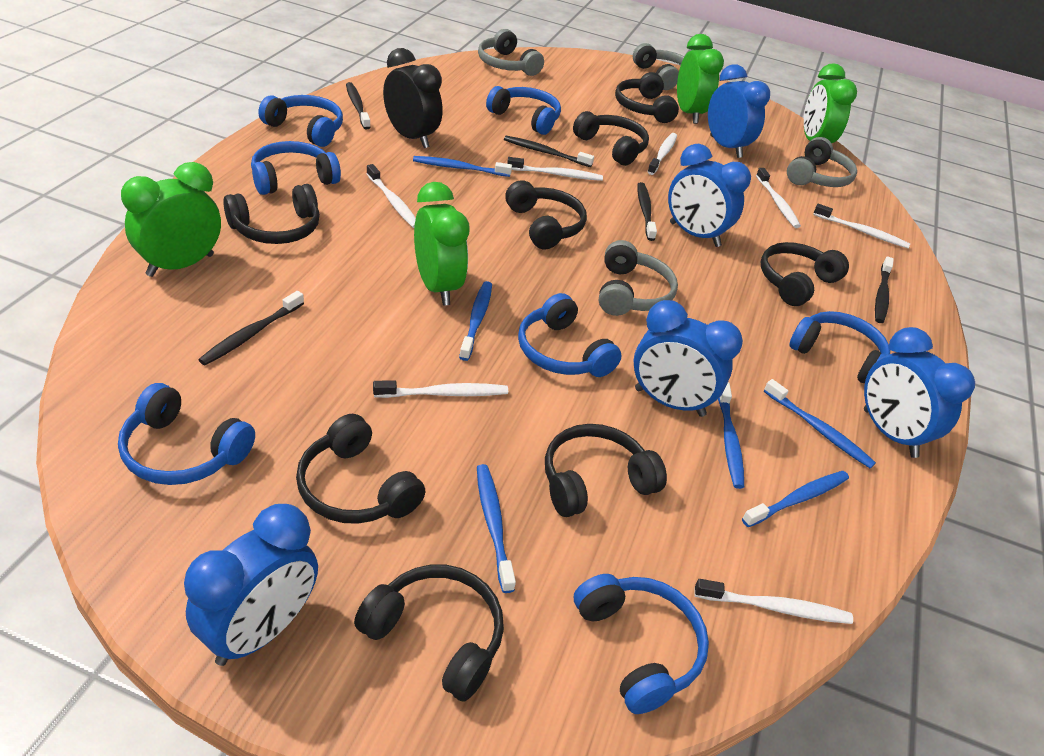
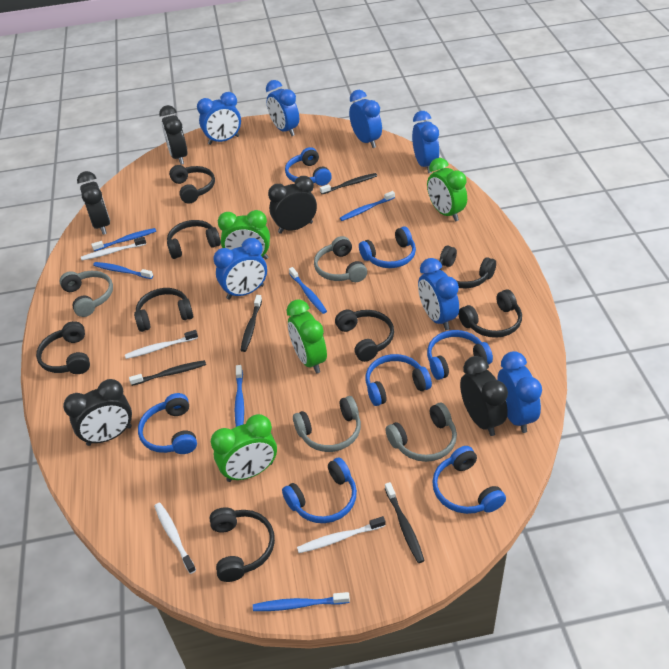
black clock: 1 -> 5
black toothbrush: 5 -> 4
blue clock: 5 -> 7
white toothbrush: 7 -> 4

